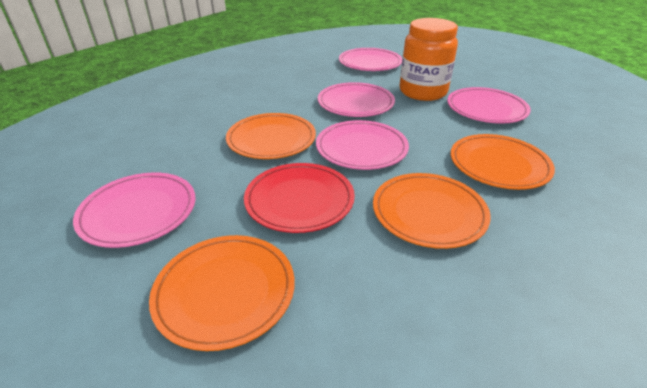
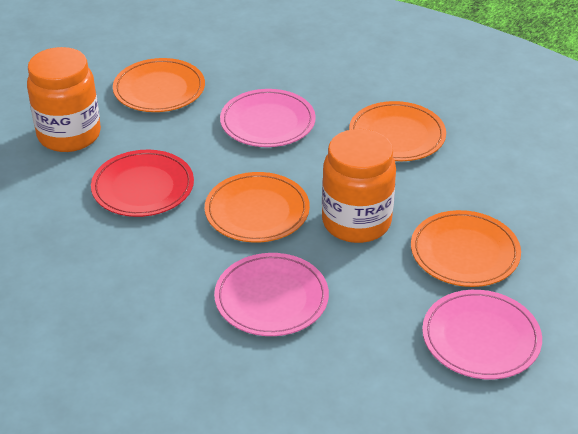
orange jar: 1 -> 2
pink plate: 5 -> 3

